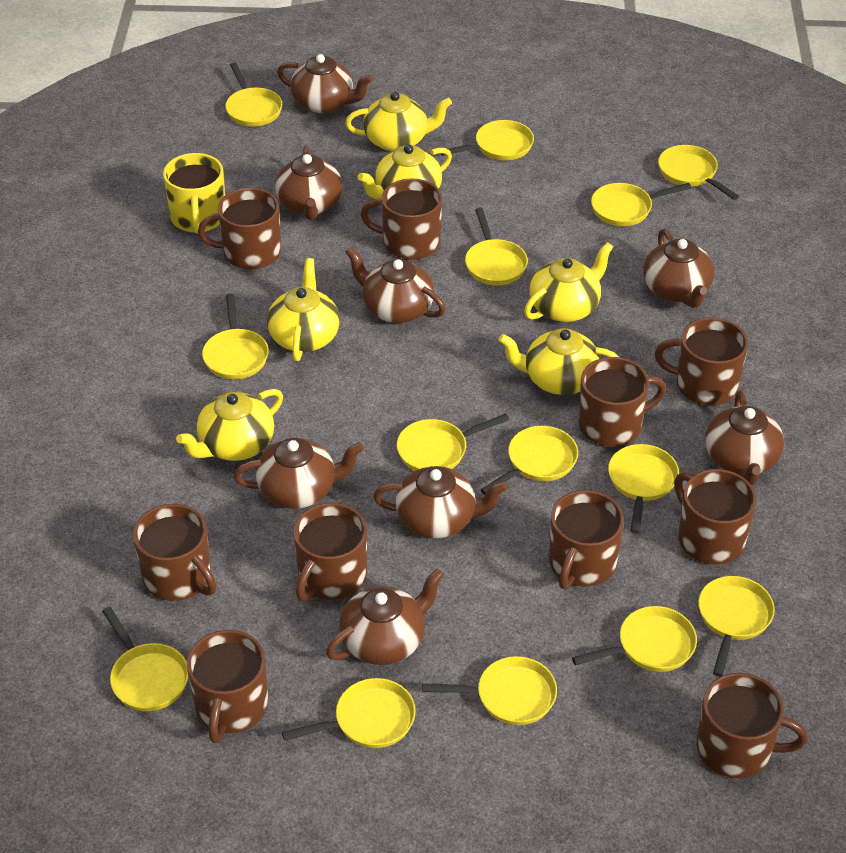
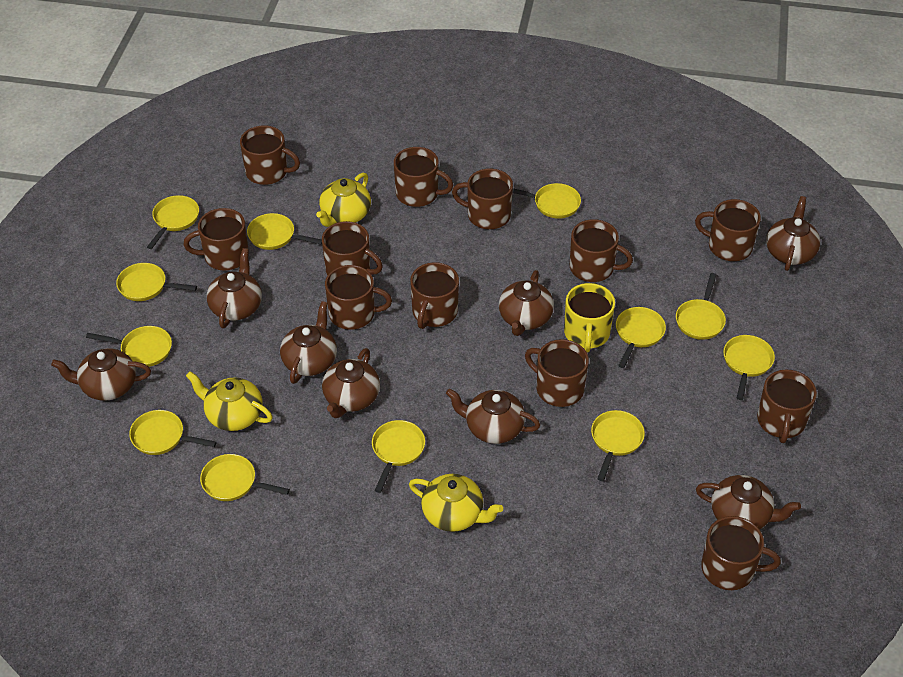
brown mug: 10 -> 12
yellow pan: 14 -> 12
yellow teapot: 6 -> 3

